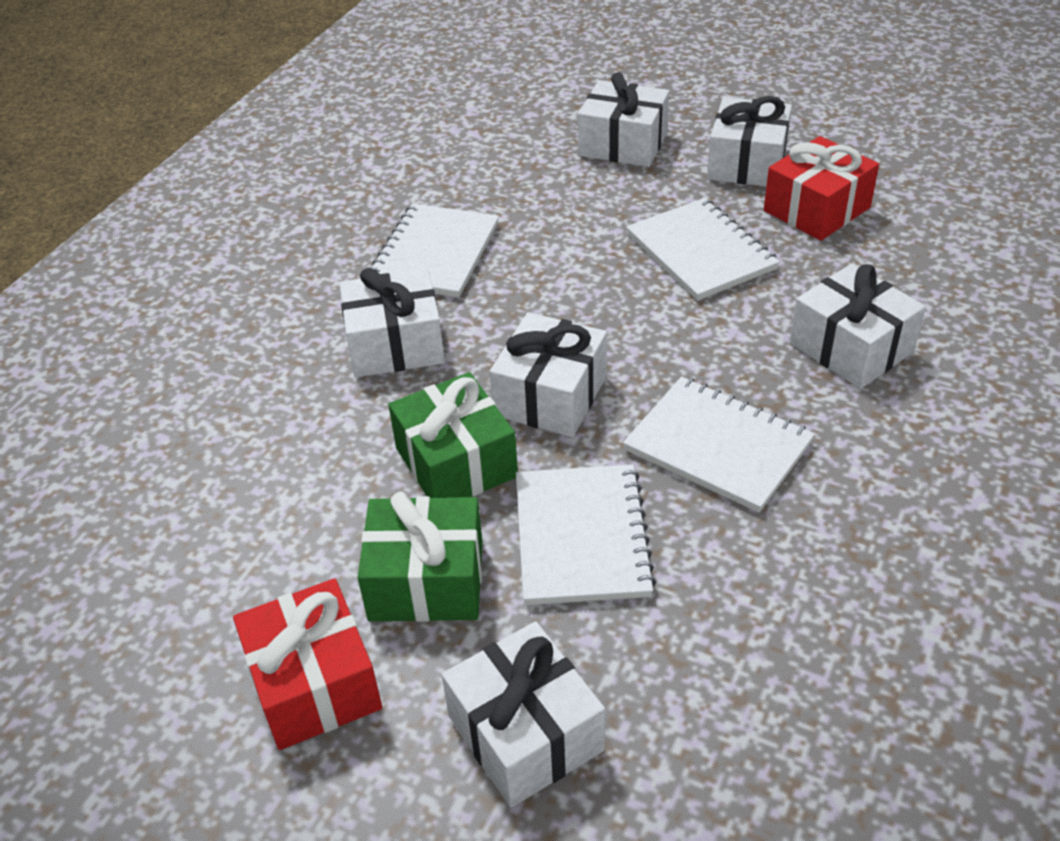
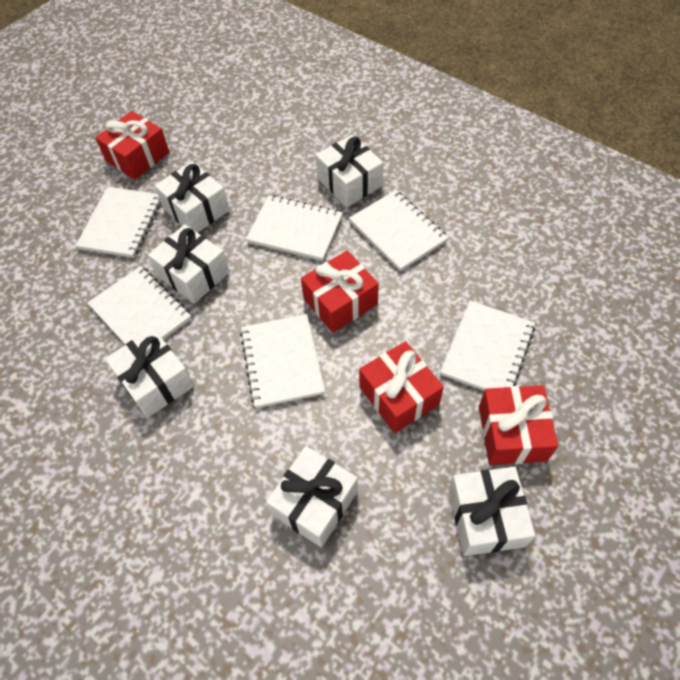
green gift: 2 -> 0
red gift: 2 -> 4
white notebook: 4 -> 6

